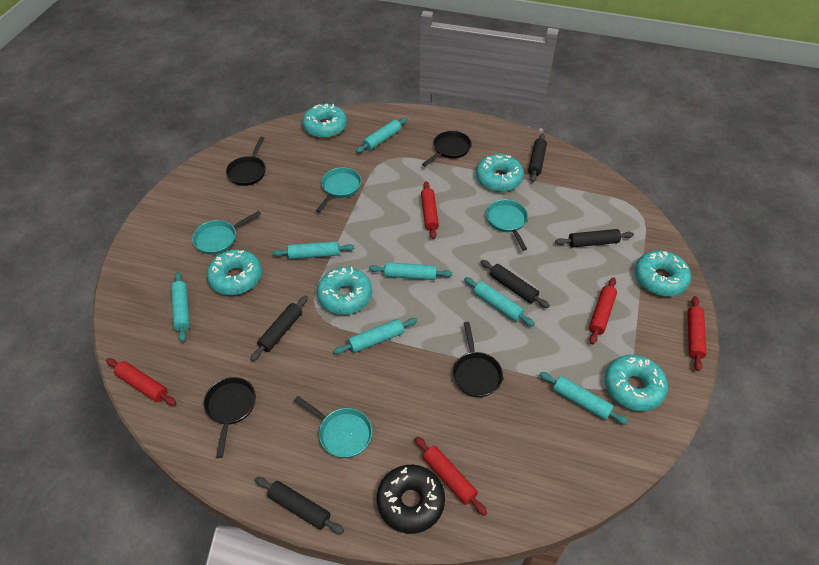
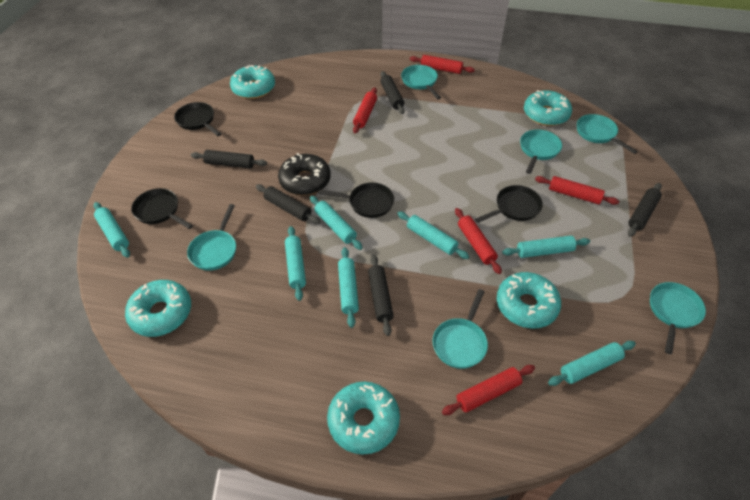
turquoise donut: 6 -> 5
turquoise pan: 4 -> 6

